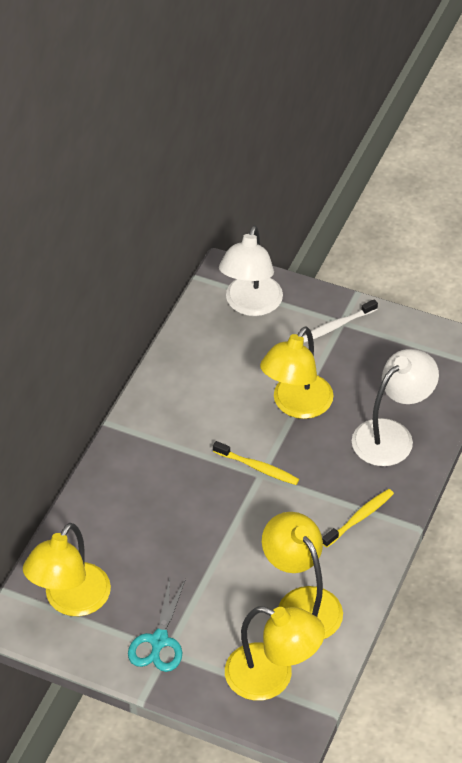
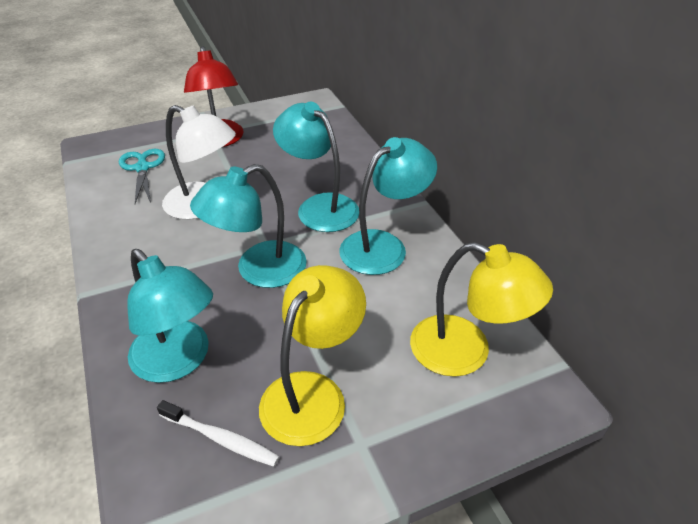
red lamp: 0 -> 1
turquoise lamp: 0 -> 4
white lamp: 2 -> 1
yellow lamp: 4 -> 2
yellow toothbrush: 2 -> 0

